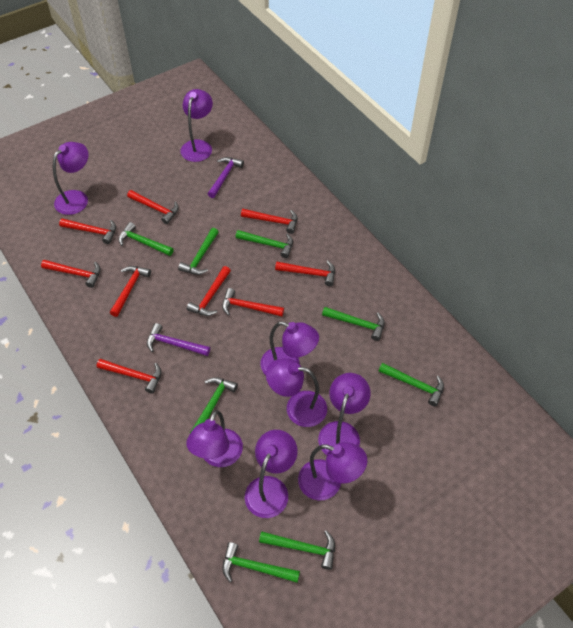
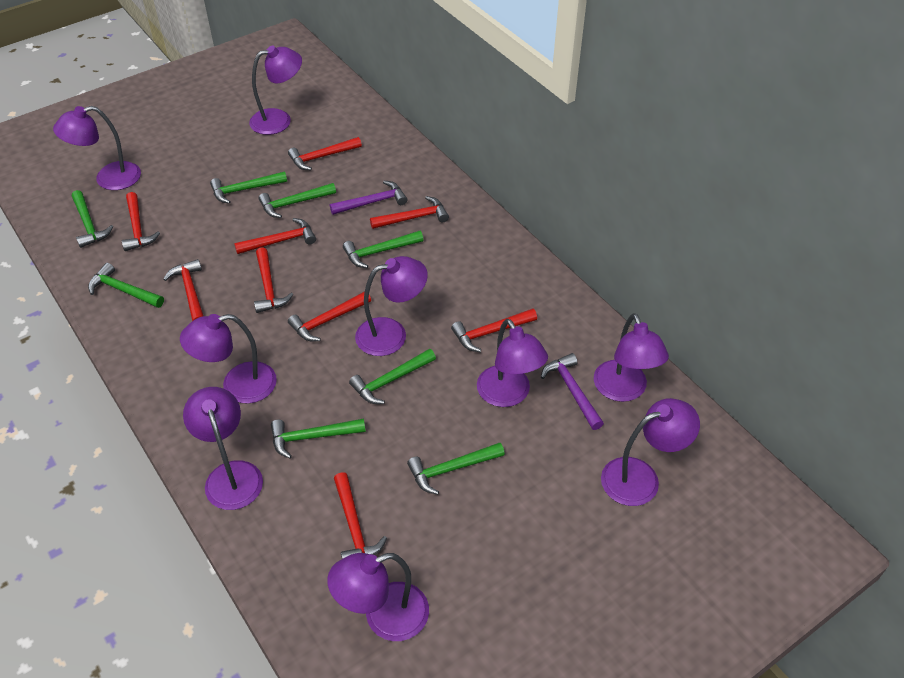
purple lamp: 8 -> 9

